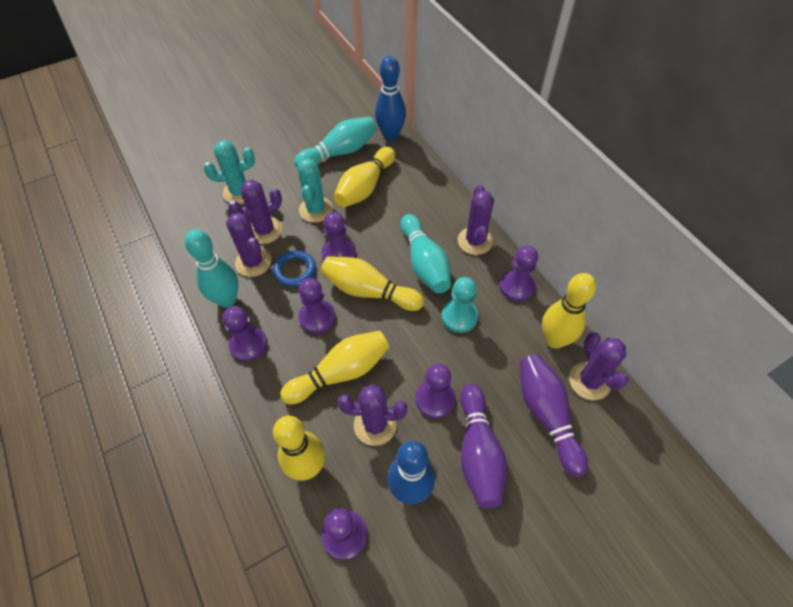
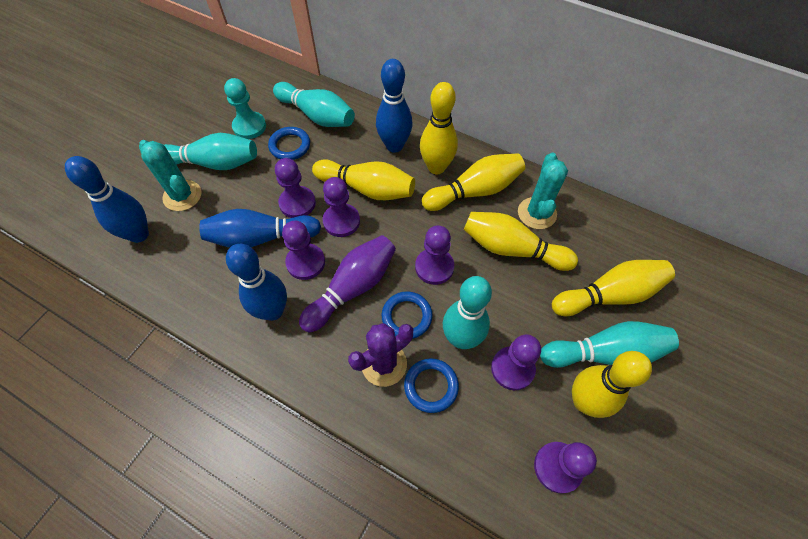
blue bowling pin: 2 -> 4
blue ring: 1 -> 3
purple bowling pin: 2 -> 1
purple cactus: 5 -> 1
turquoise bowling pin: 3 -> 4
yellow bowling pin: 5 -> 6

